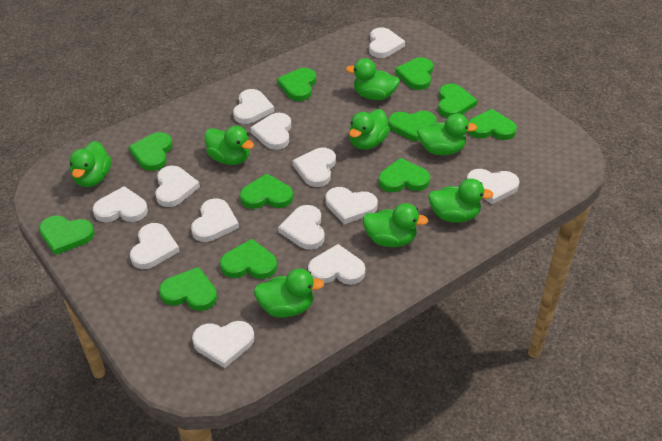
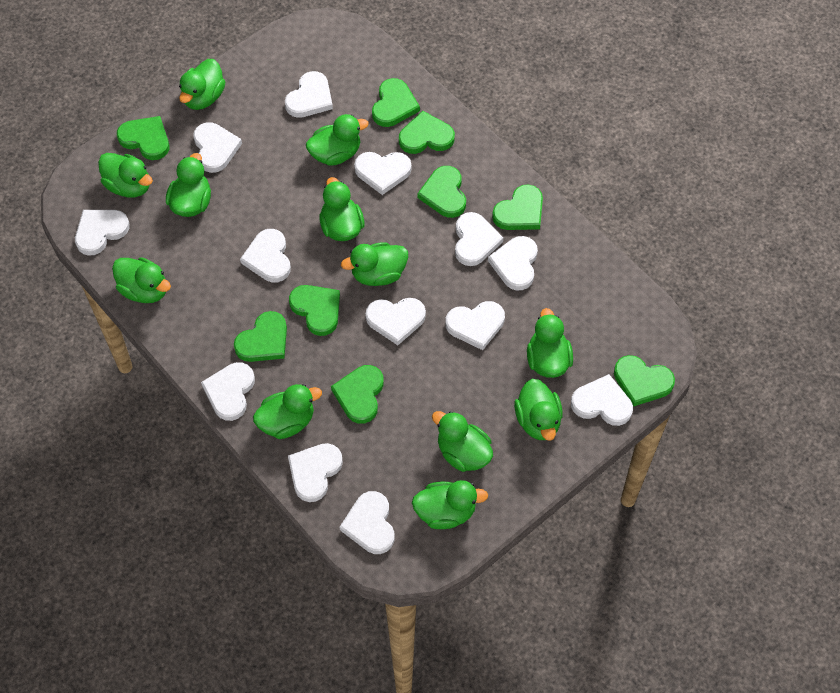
green duck: 8 -> 12
green heart: 11 -> 9

